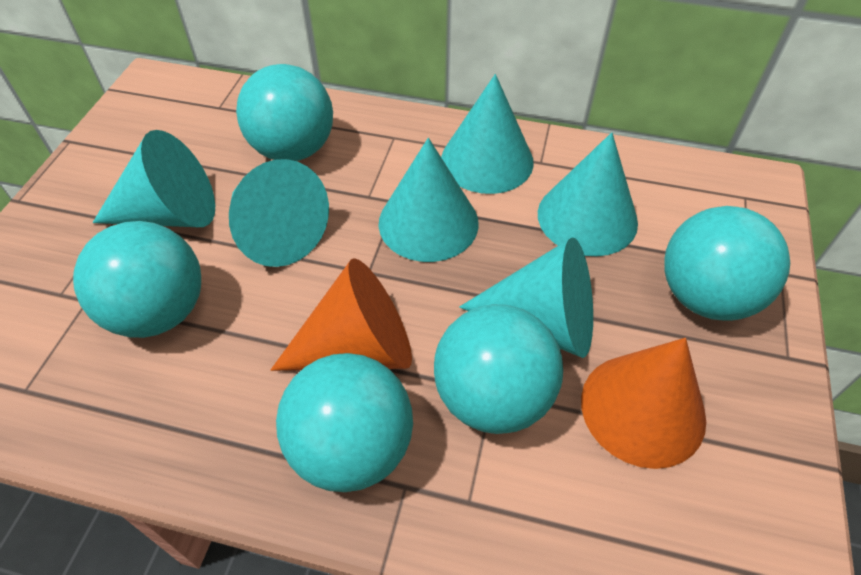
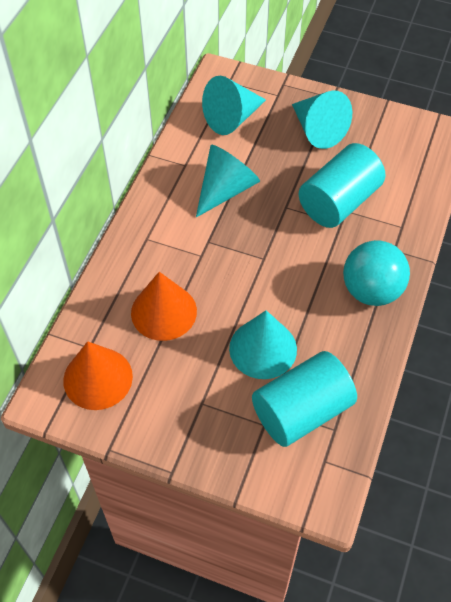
turquoise ball: 5 -> 1
turquoise cone: 6 -> 4
turquoise cylinder: 0 -> 2

